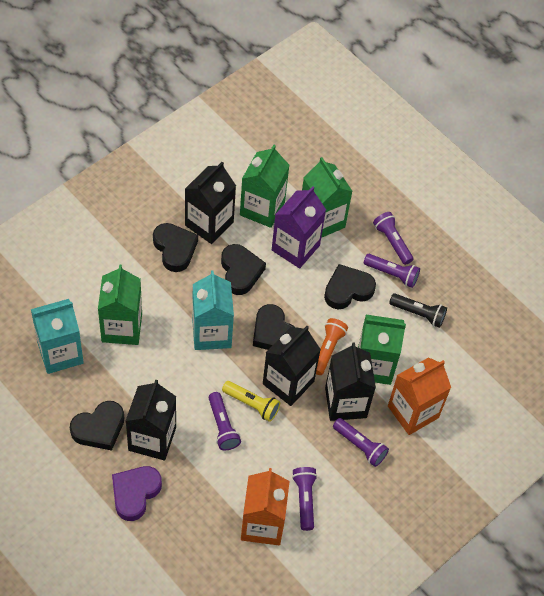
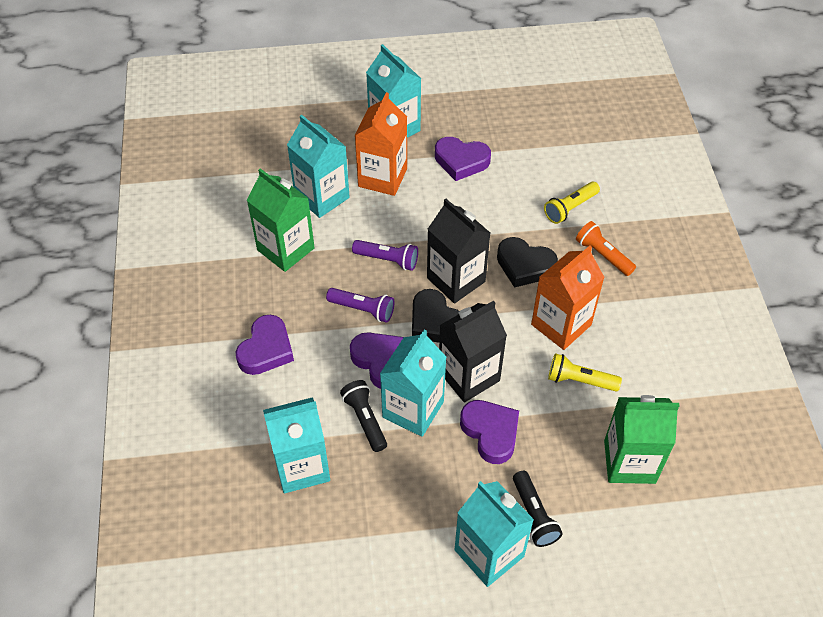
black carton: 4 -> 2
black flashlight: 1 -> 2
black heart: 5 -> 2
green carton: 4 -> 2
purple carton: 1 -> 0
purple flashlight: 5 -> 2
purple heart: 1 -> 4
turquoise carton: 2 -> 5
yellow flashlight: 1 -> 2

